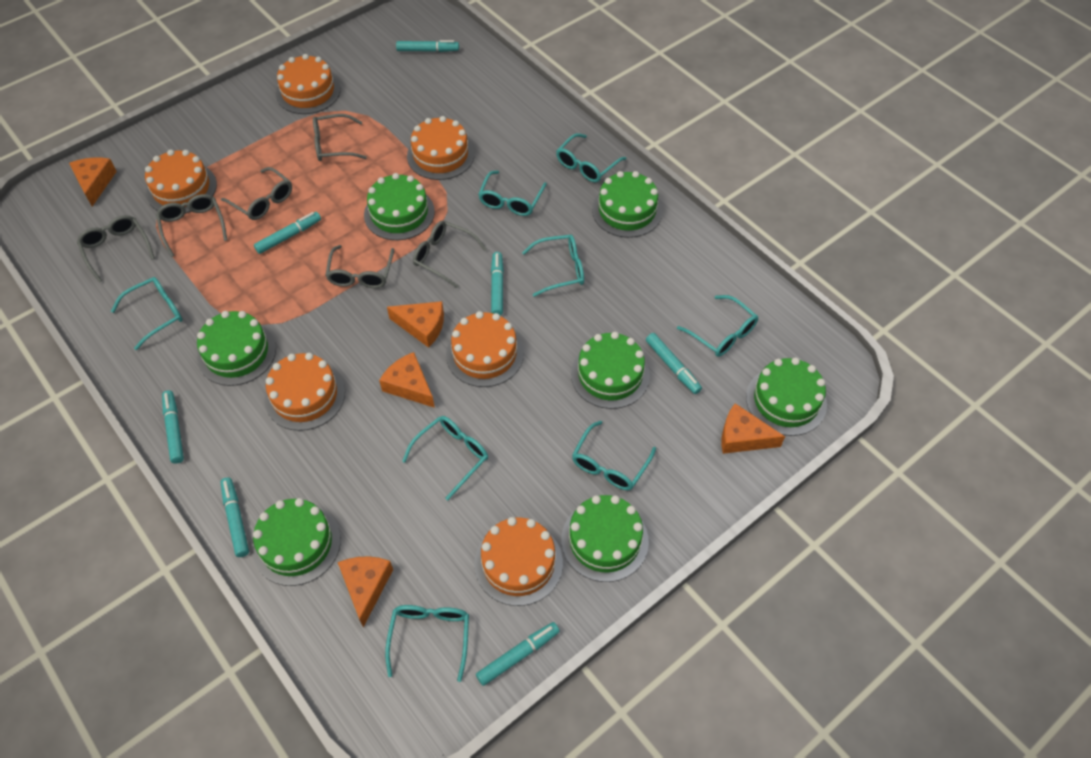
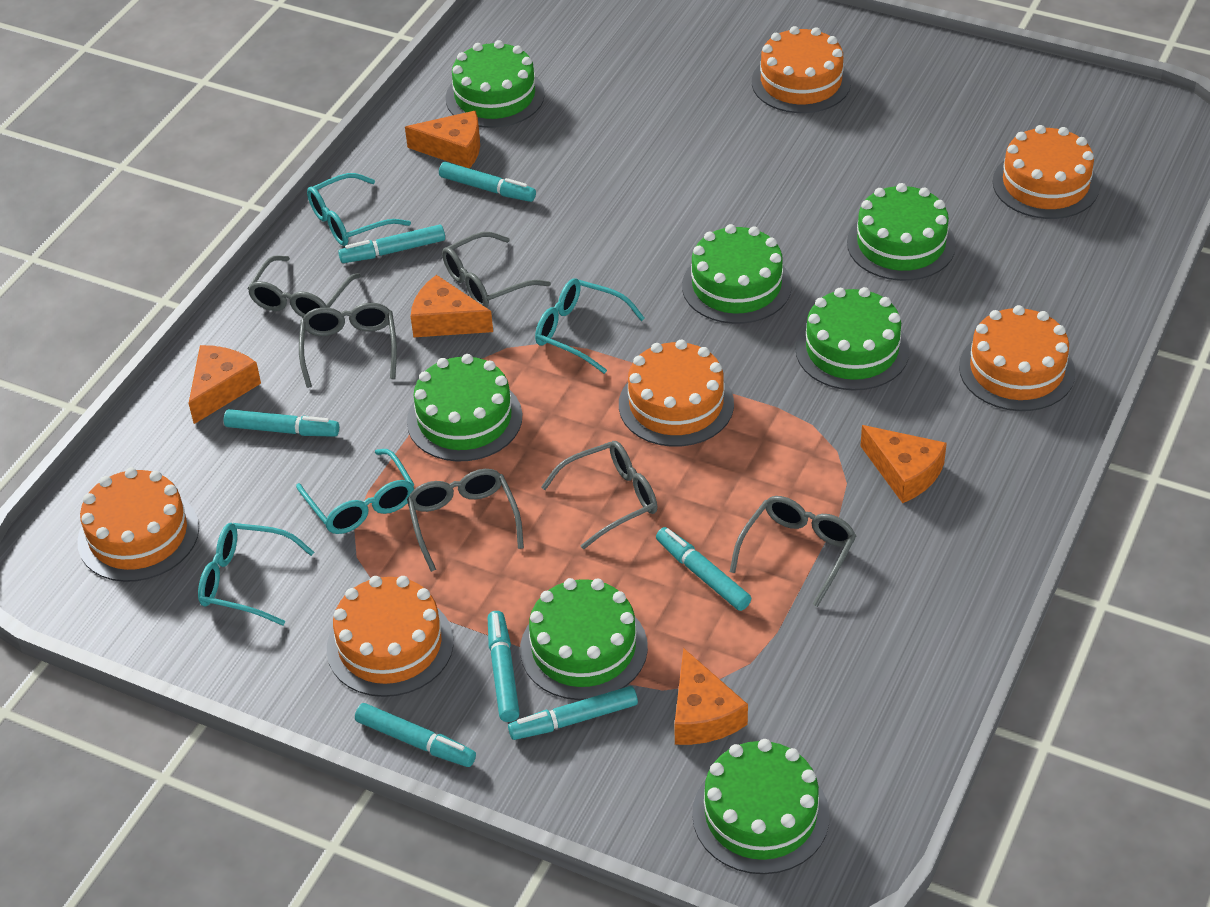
turquoise glasses: 8 -> 4

